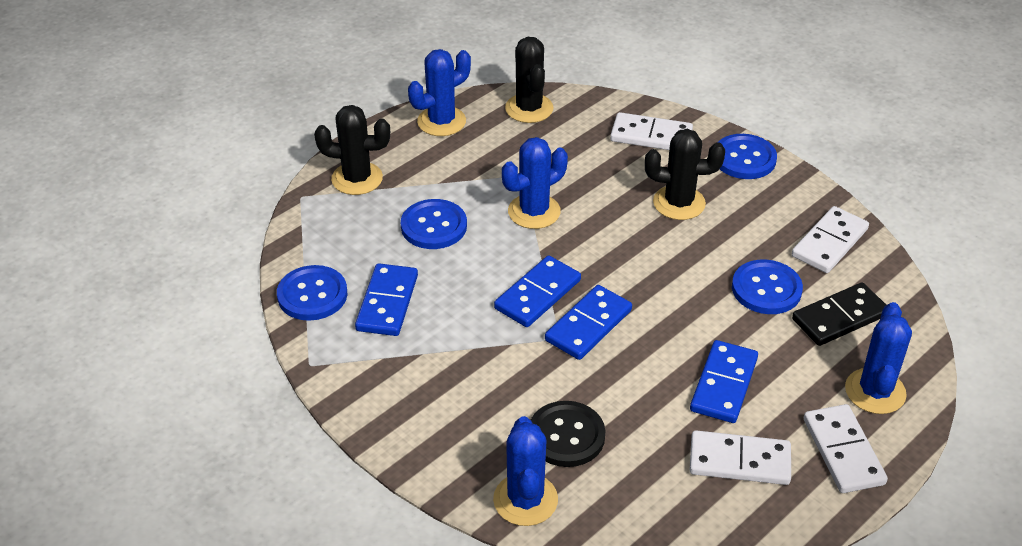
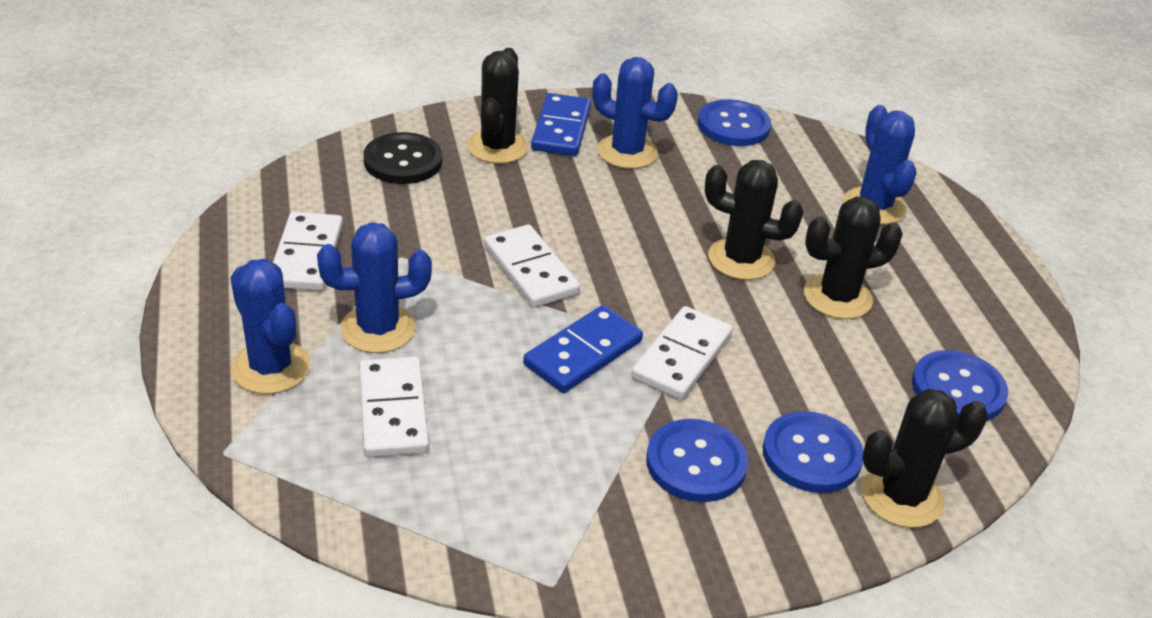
black cactus: 3 -> 4
black domino: 1 -> 0
blue domino: 4 -> 2

